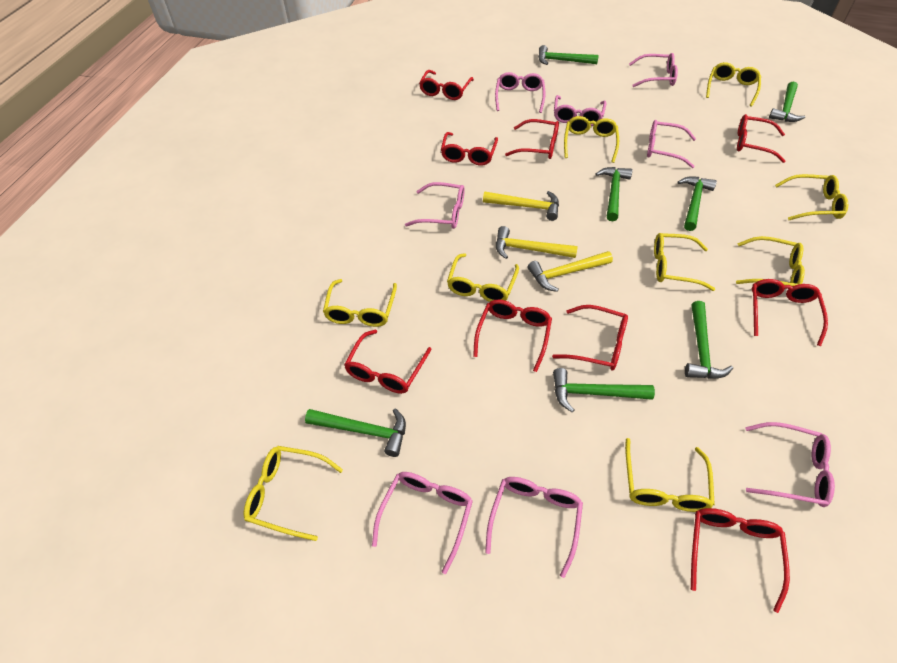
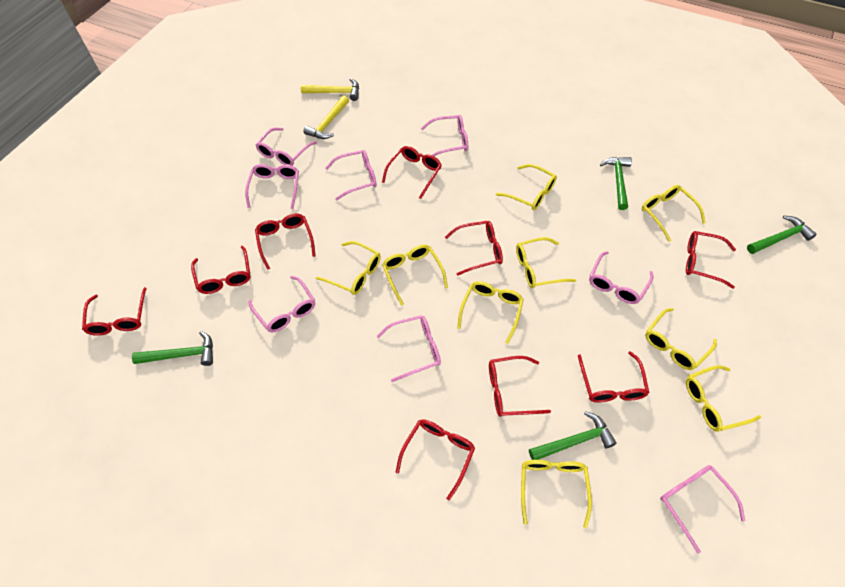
green hammer: 7 -> 4
yellow hammer: 3 -> 2

